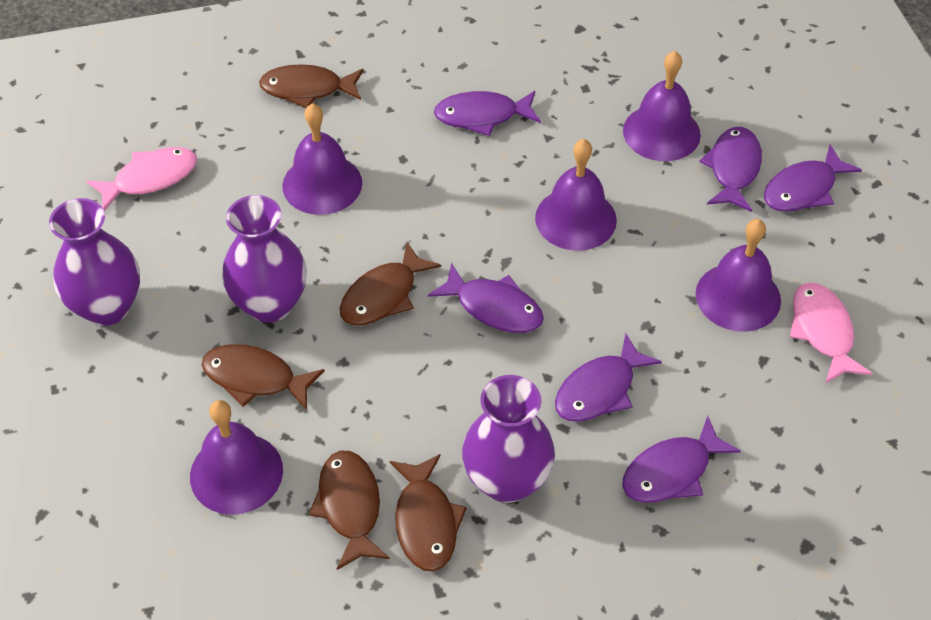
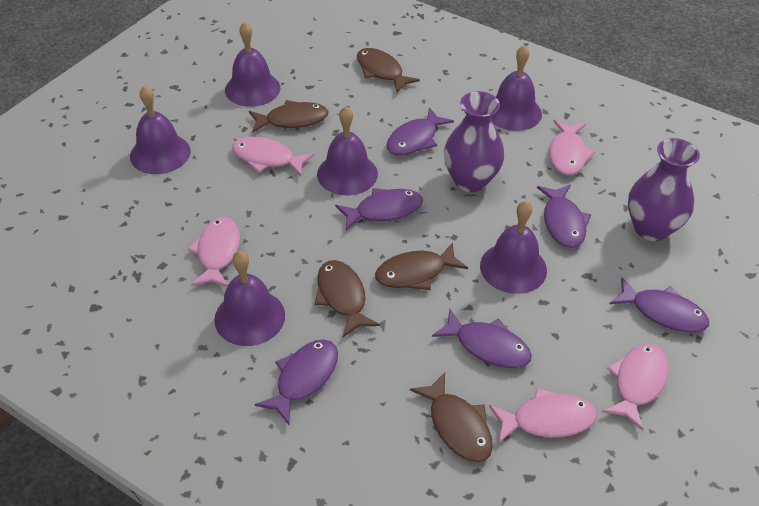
pink fish: 2 -> 5
purple bell: 5 -> 6
purple vase: 3 -> 2

